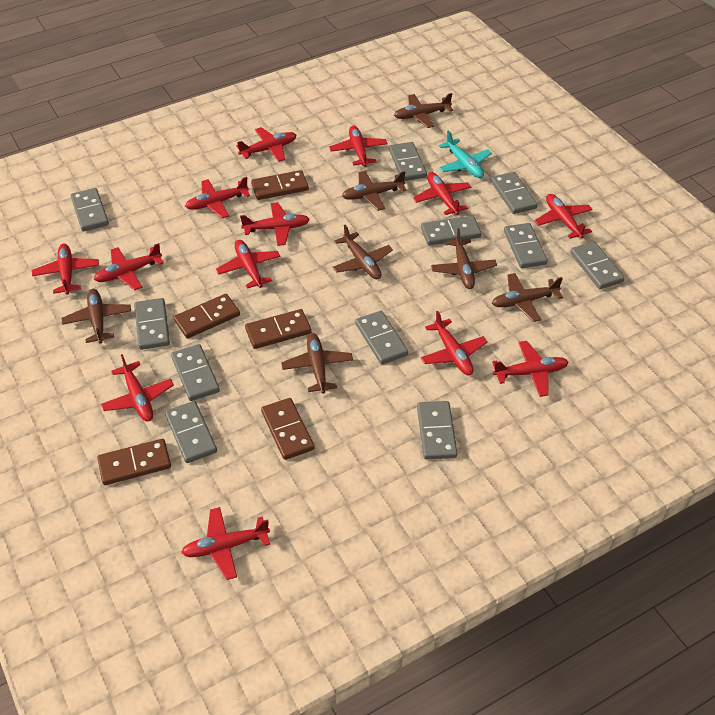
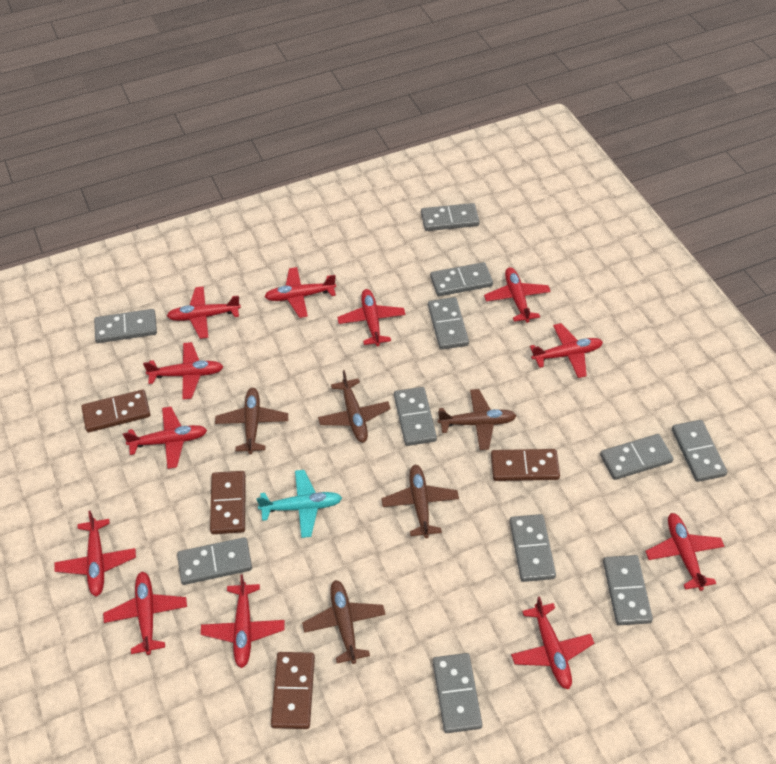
brown domino: 5 -> 4
brown plane: 7 -> 5
red plane: 13 -> 12

